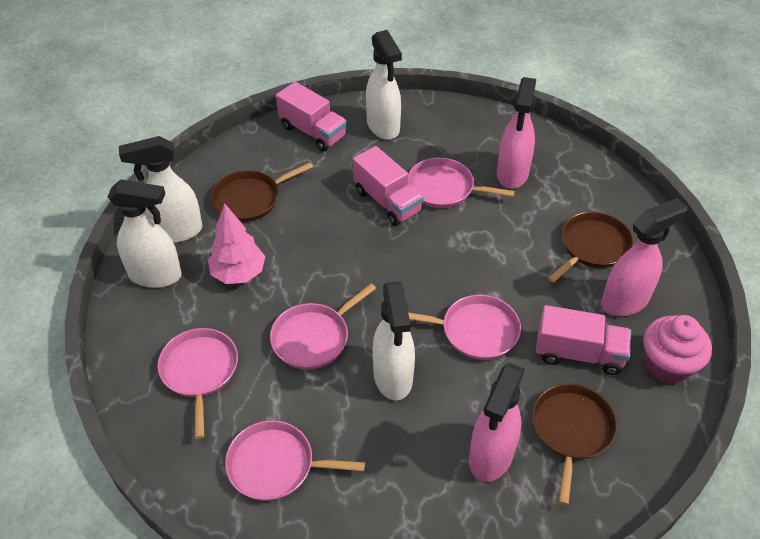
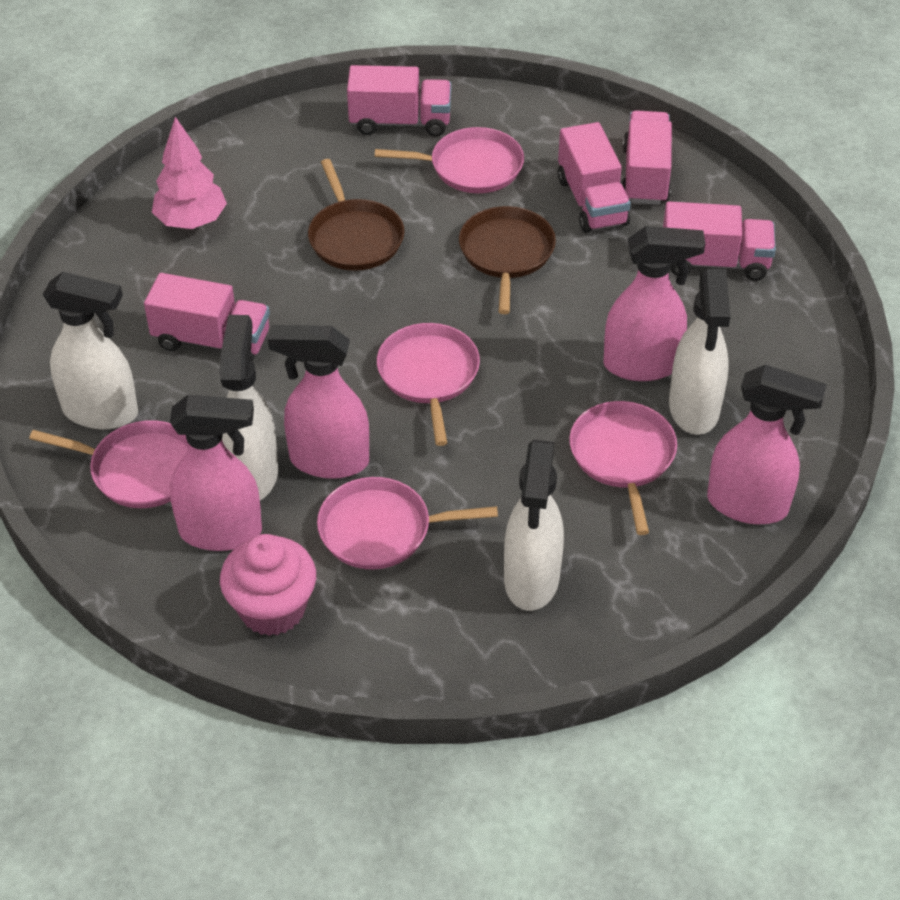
brown pan: 3 -> 2
pink spray bottle: 3 -> 4
pink truck: 3 -> 5

